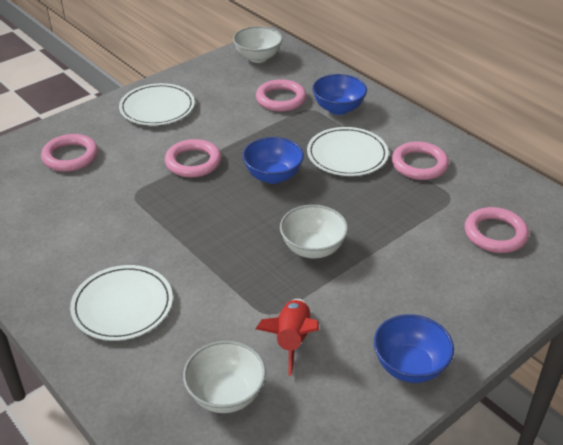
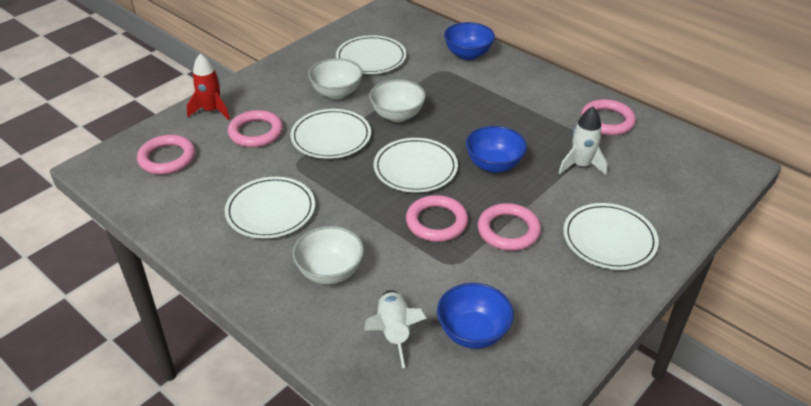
white plate: 3 -> 5
white rocket: 0 -> 2

